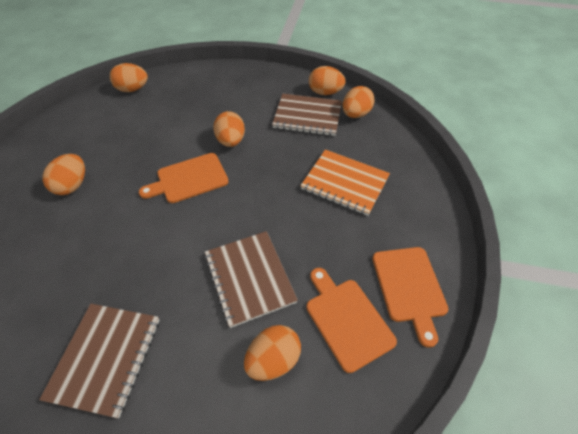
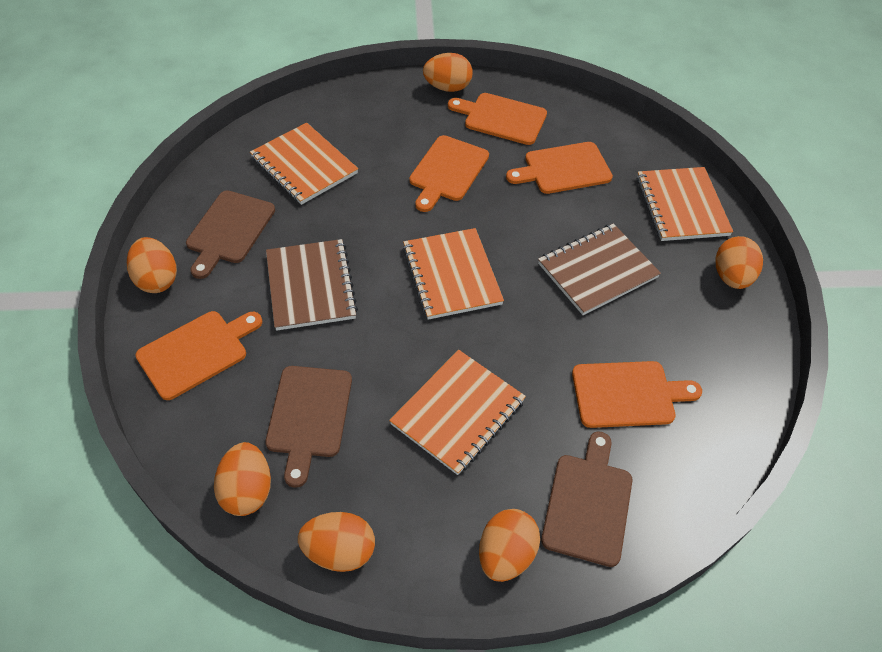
brown cutting board: 0 -> 3
brown notebook: 3 -> 2
orange cutting board: 3 -> 5
orange notebook: 1 -> 4

